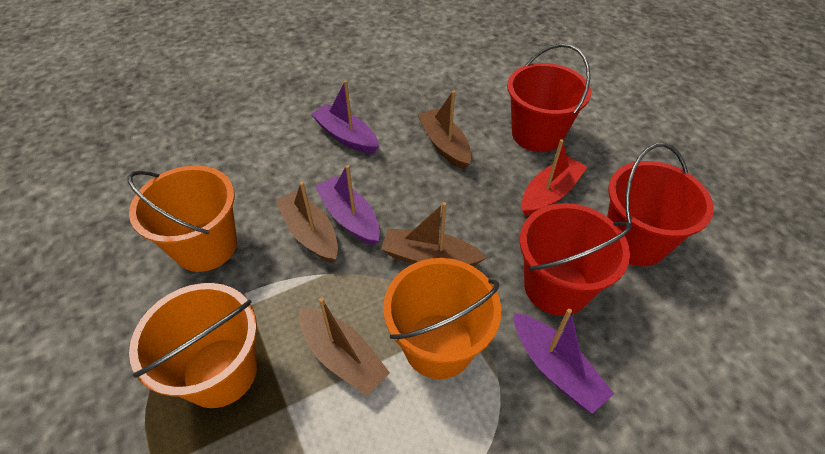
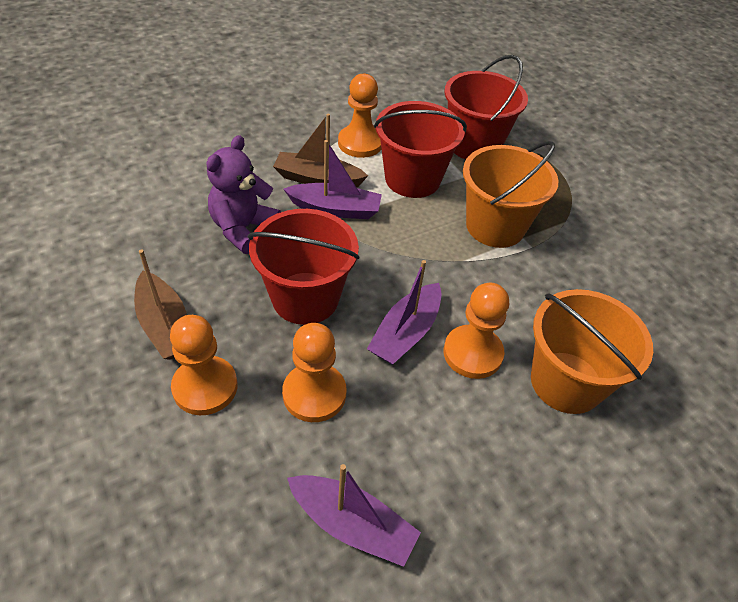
brown boat: 4 -> 2
orange bucket: 3 -> 2
orange pawn: 0 -> 4
purple teddy bear: 0 -> 1
red boat: 1 -> 0

